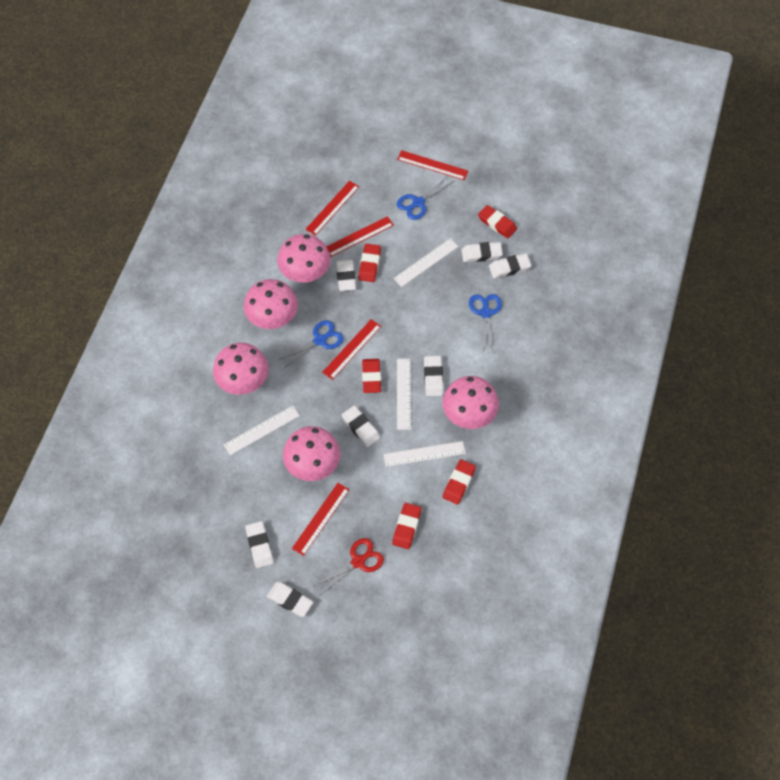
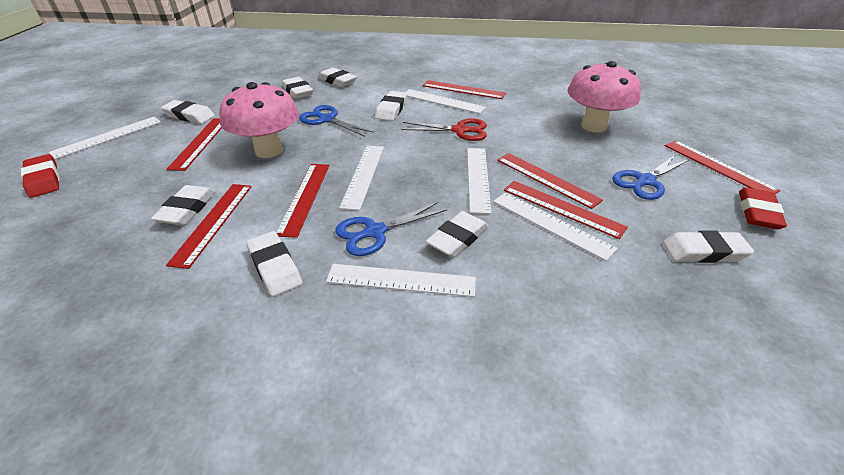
pink mushroom: 5 -> 2
red eraser: 5 -> 2
red ruler: 5 -> 7
white eraser: 7 -> 8
white ruler: 4 -> 6

